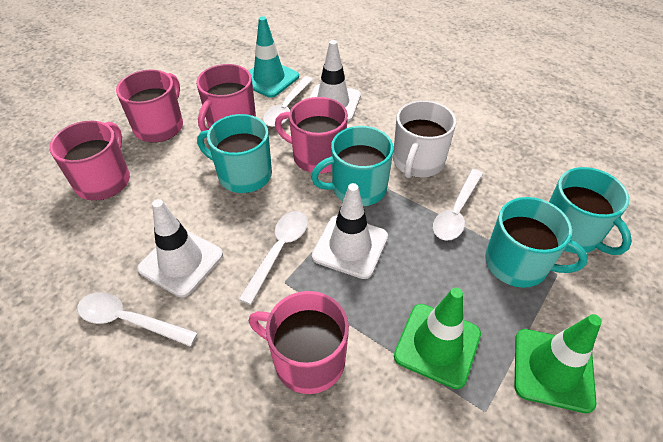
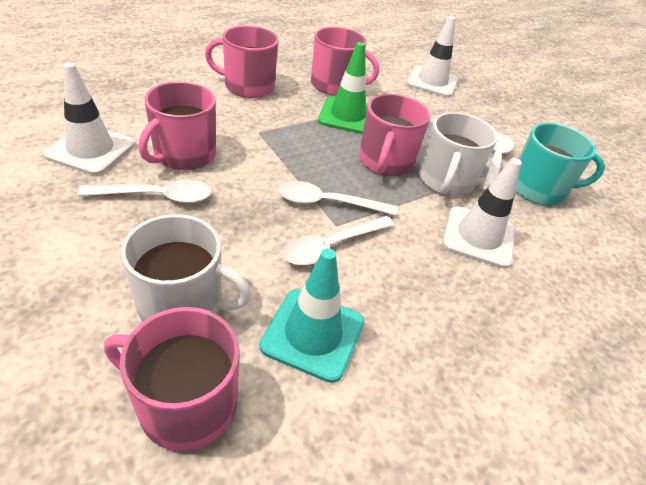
green traffic cone: 2 -> 1
turquoise mug: 4 -> 1
white mug: 1 -> 2

